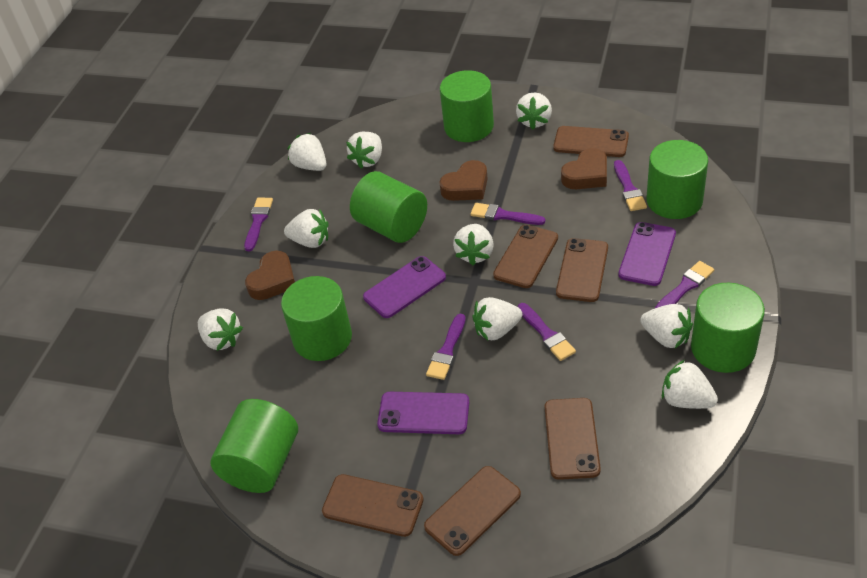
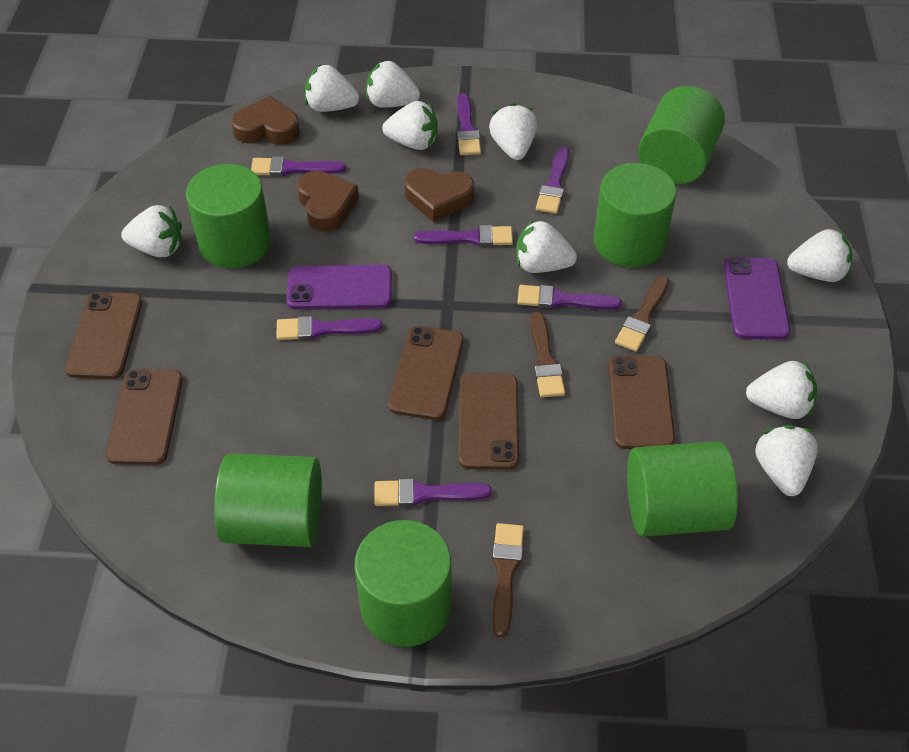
brown brush: 0 -> 3
brown phone: 6 -> 5
purple brush: 6 -> 7
purple phone: 3 -> 2

